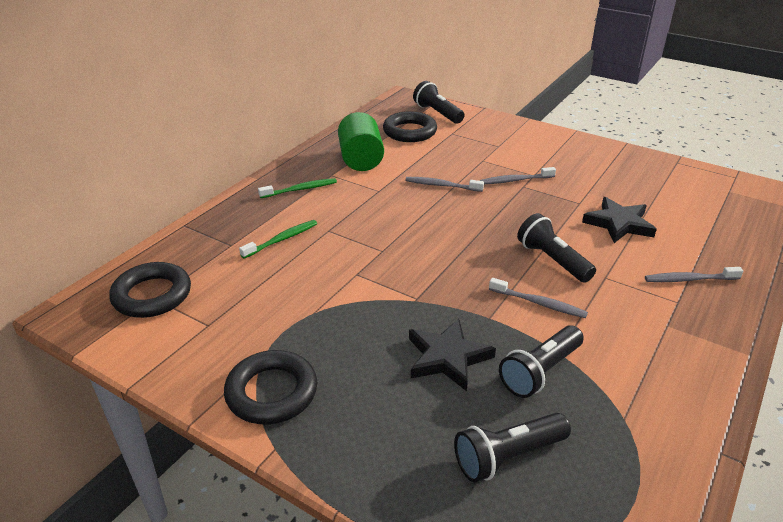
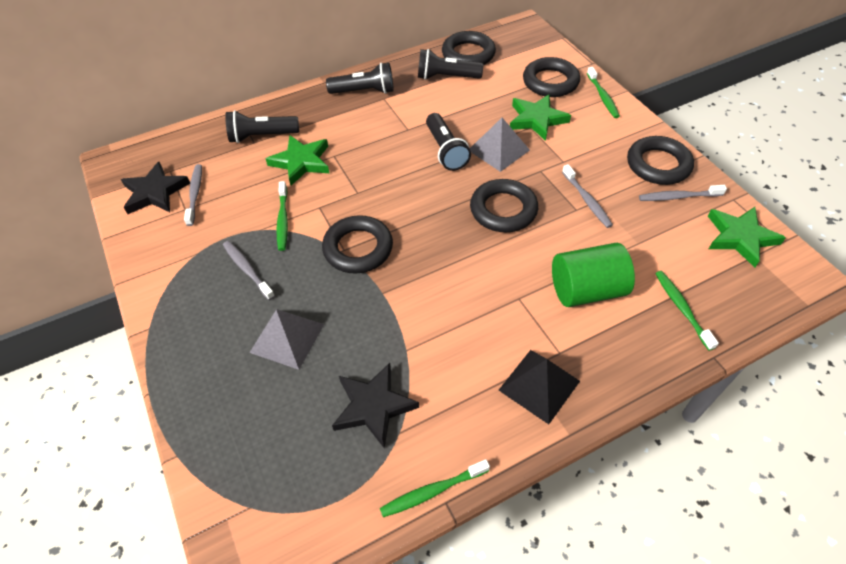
black pyramid: 0 -> 1
black ring: 3 -> 5
green star: 0 -> 3
green toothbrush: 2 -> 4
grey pyramid: 0 -> 2

